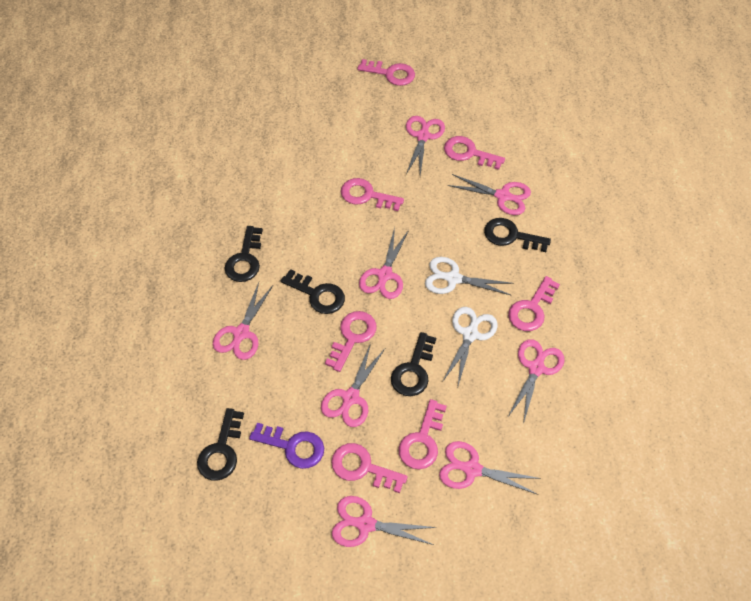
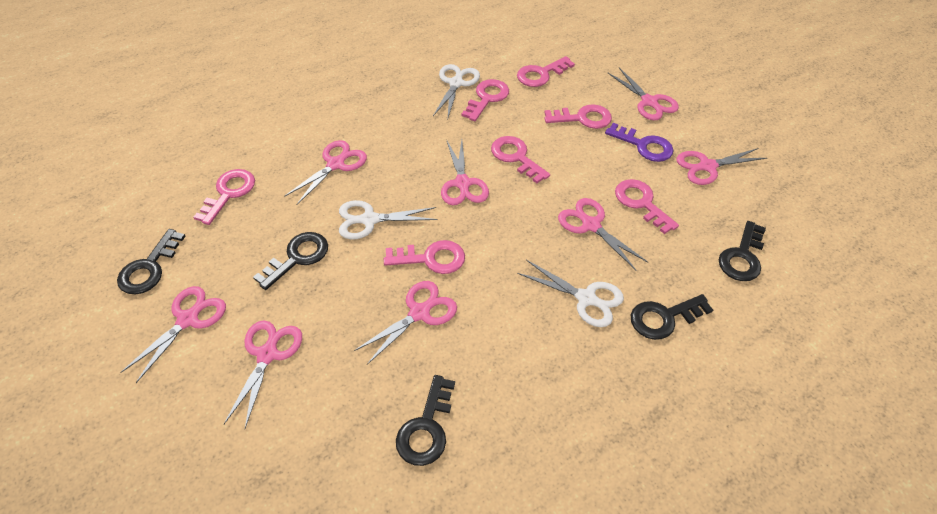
white scissors: 2 -> 3

